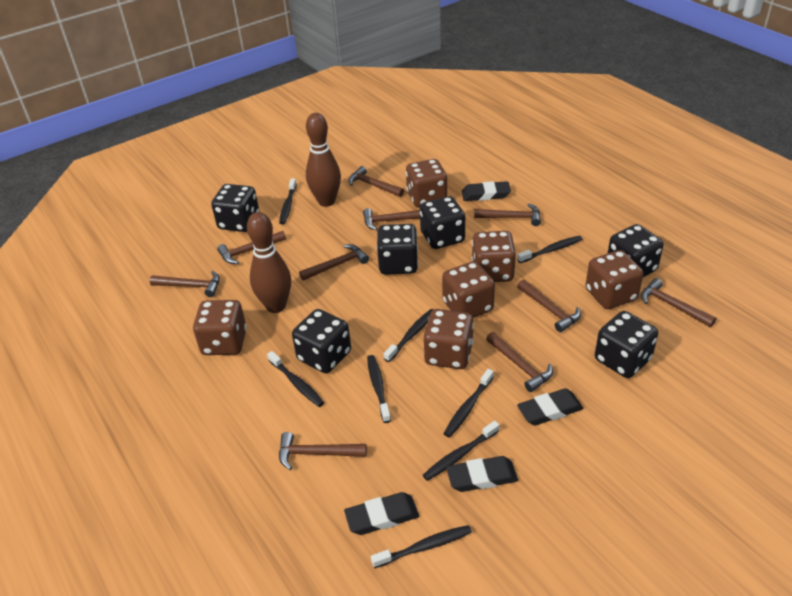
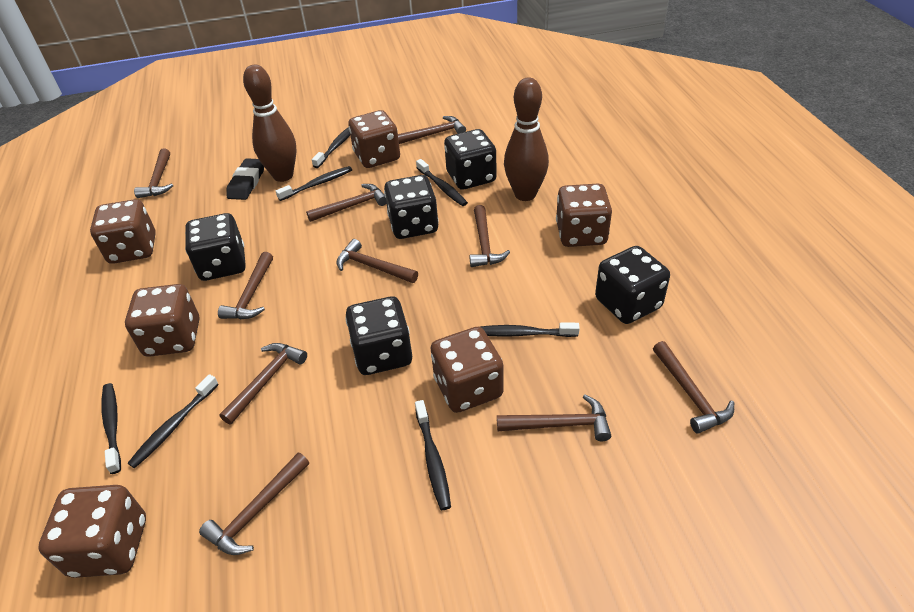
black dice: 6 -> 5
black eraser: 4 -> 1
black toothbrush: 8 -> 7

